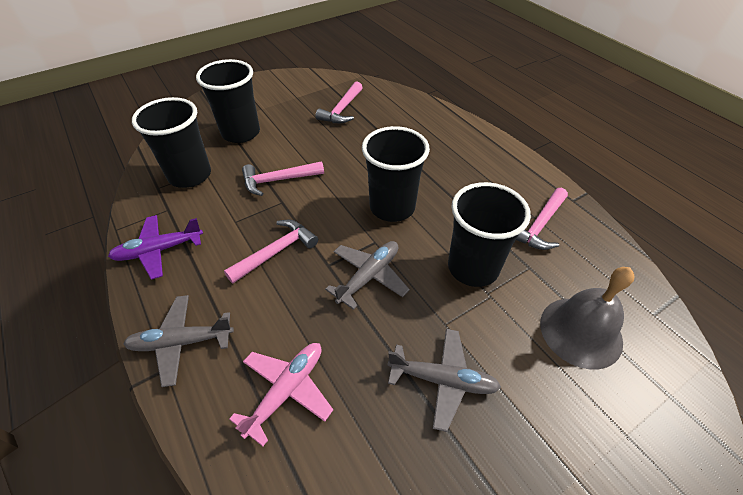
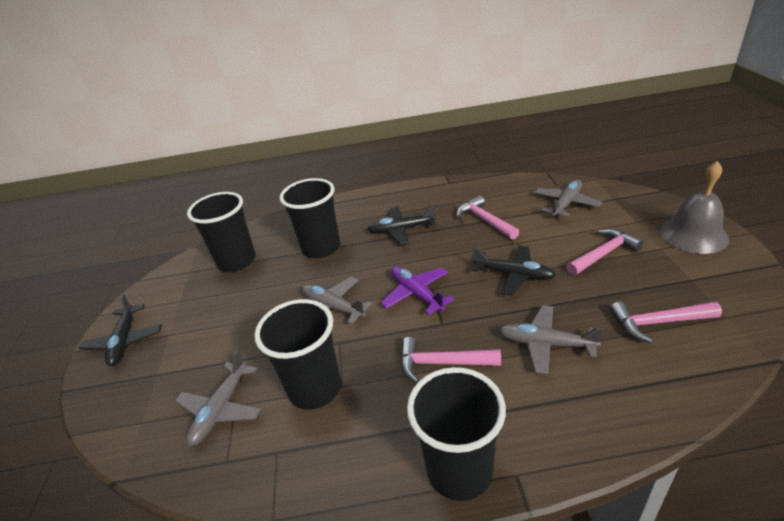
black plane: 0 -> 3
grey plane: 3 -> 4
pink plane: 1 -> 0

